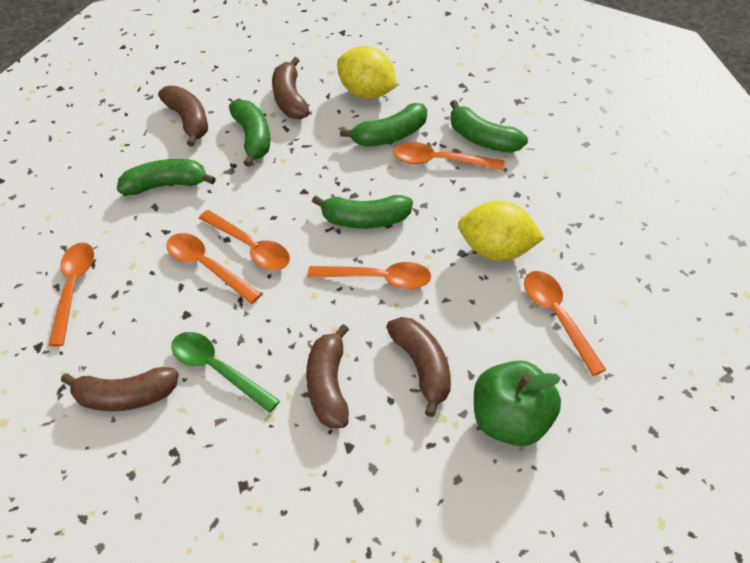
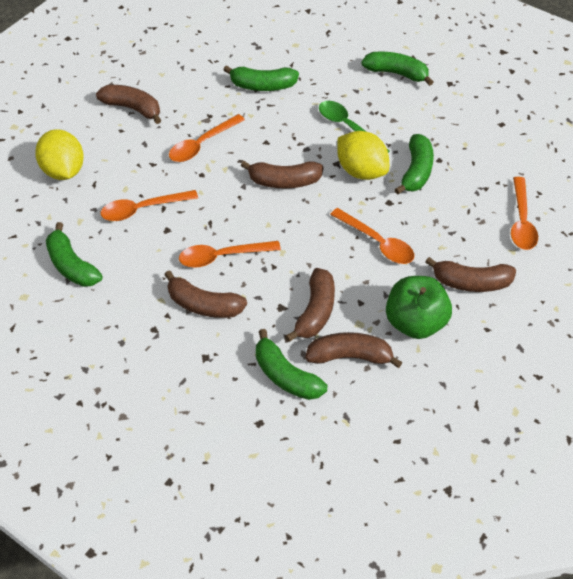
brown banana: 5 -> 6
orange spoon: 6 -> 5

